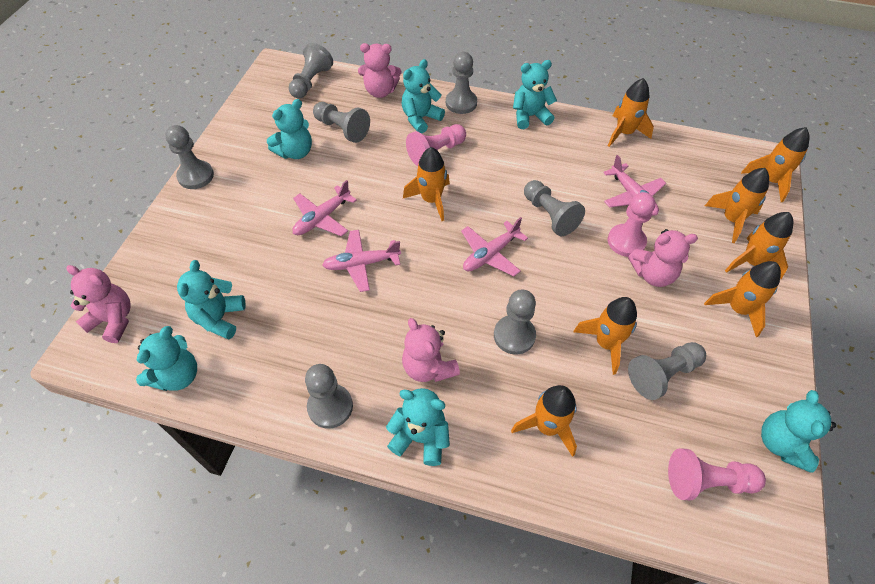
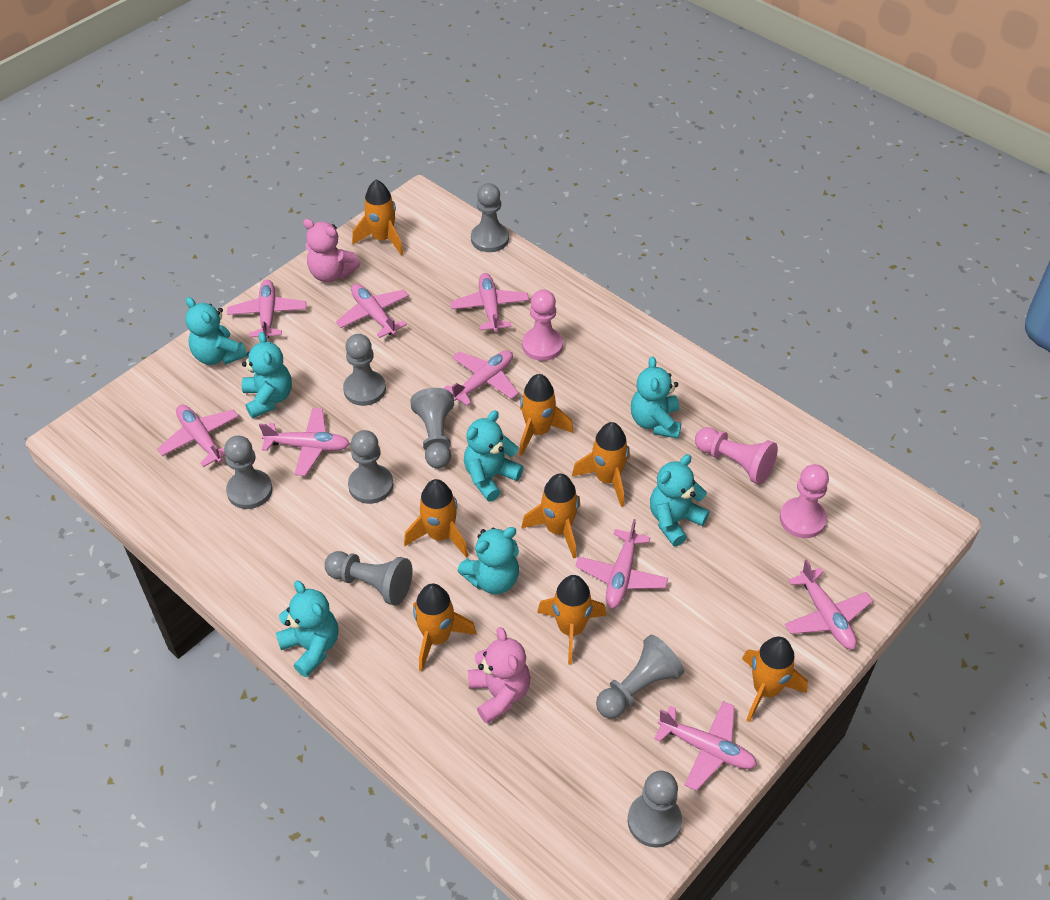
pink plane: 4 -> 9
pink teddy bear: 4 -> 2

